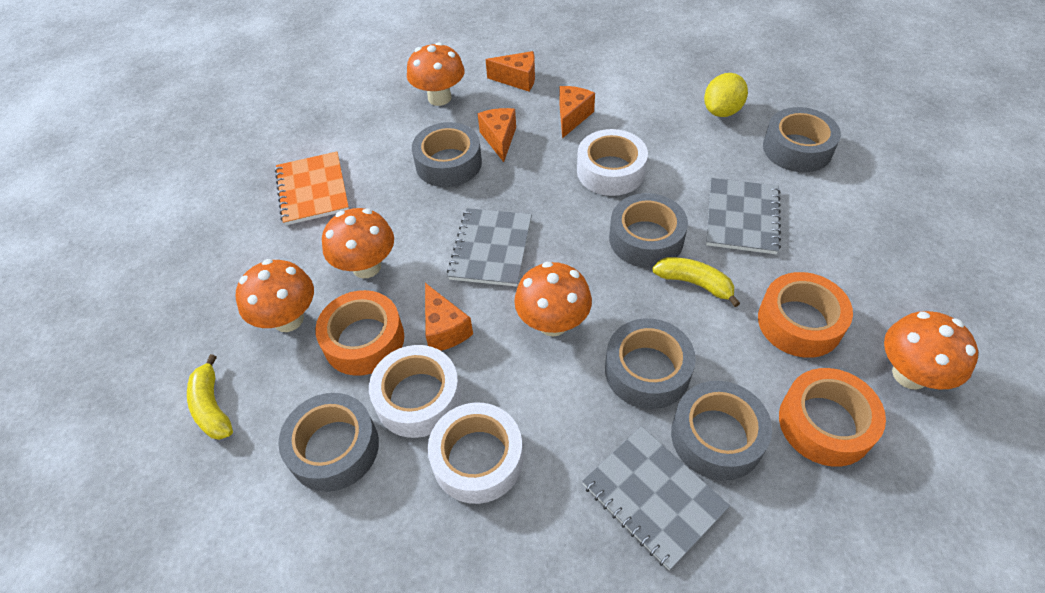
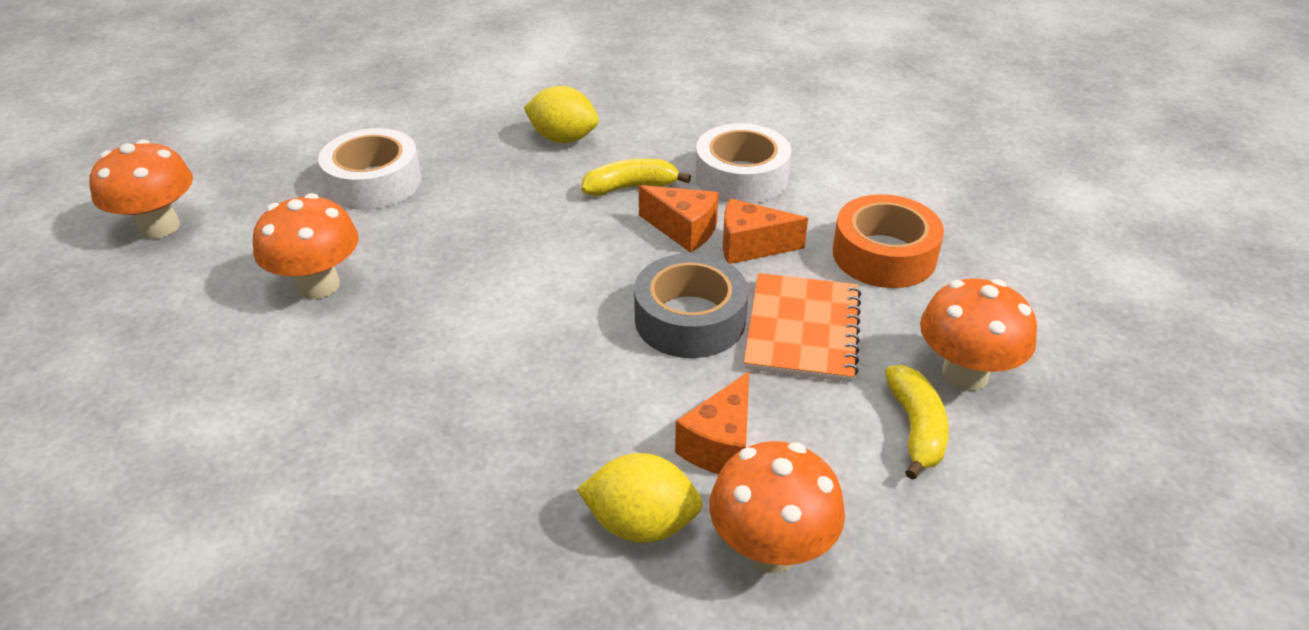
grey notebook: 3 -> 0
grey tape: 6 -> 1
orange cheese: 4 -> 3
orange mushroom: 5 -> 4
orange tape: 3 -> 1
white tape: 3 -> 2
yellow lemon: 1 -> 2

